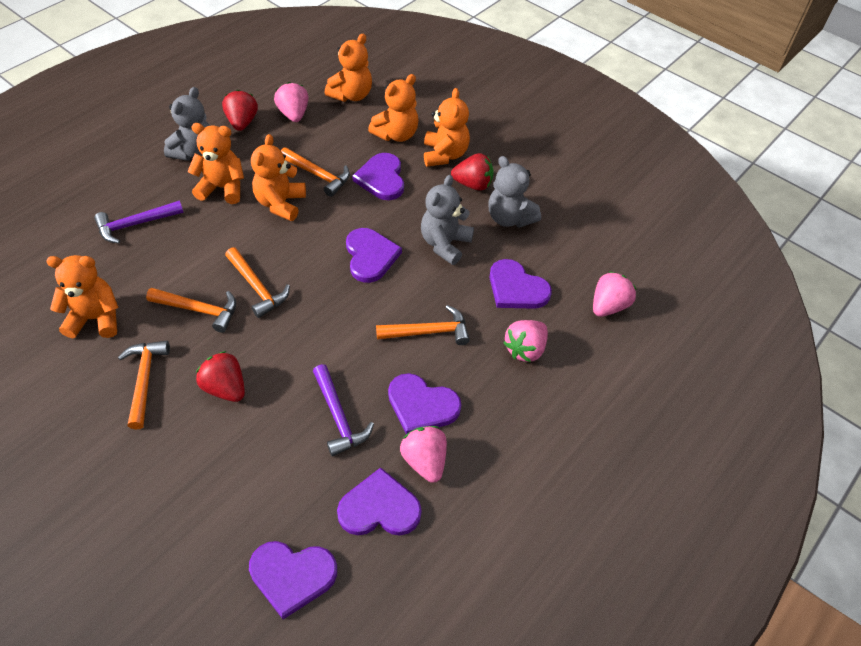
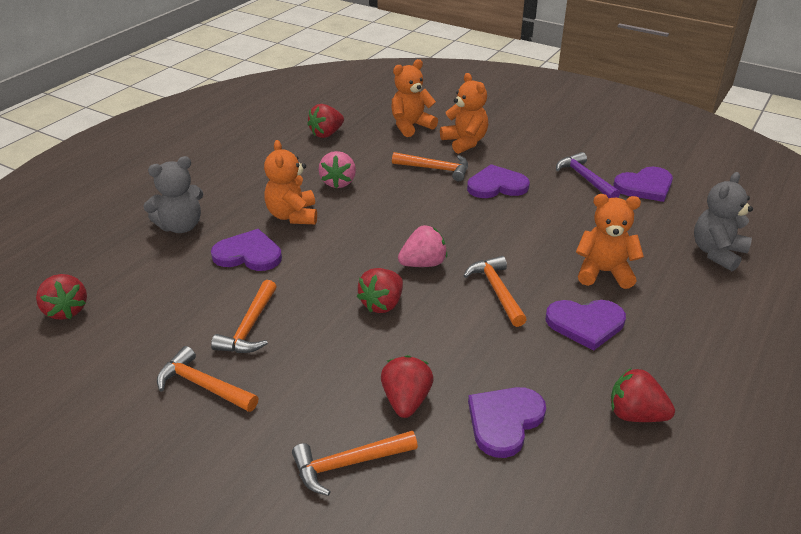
grey teddy bear: 3 -> 2
orange teddy bear: 6 -> 4
pink strawberry: 4 -> 2
purple hammer: 2 -> 1
purple heart: 6 -> 5
red strawberry: 3 -> 5

